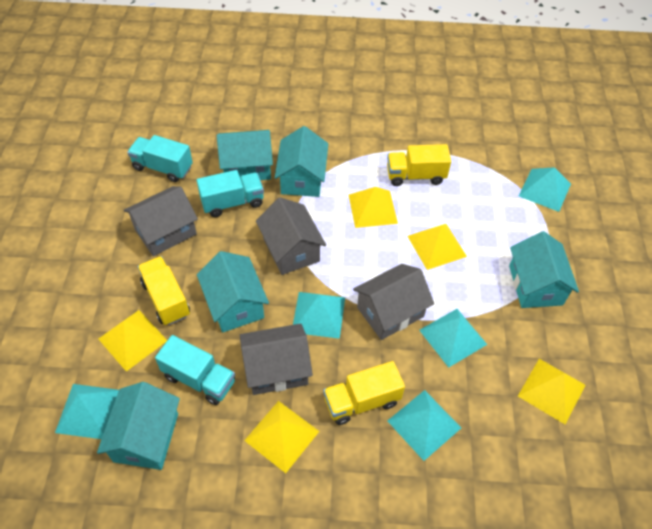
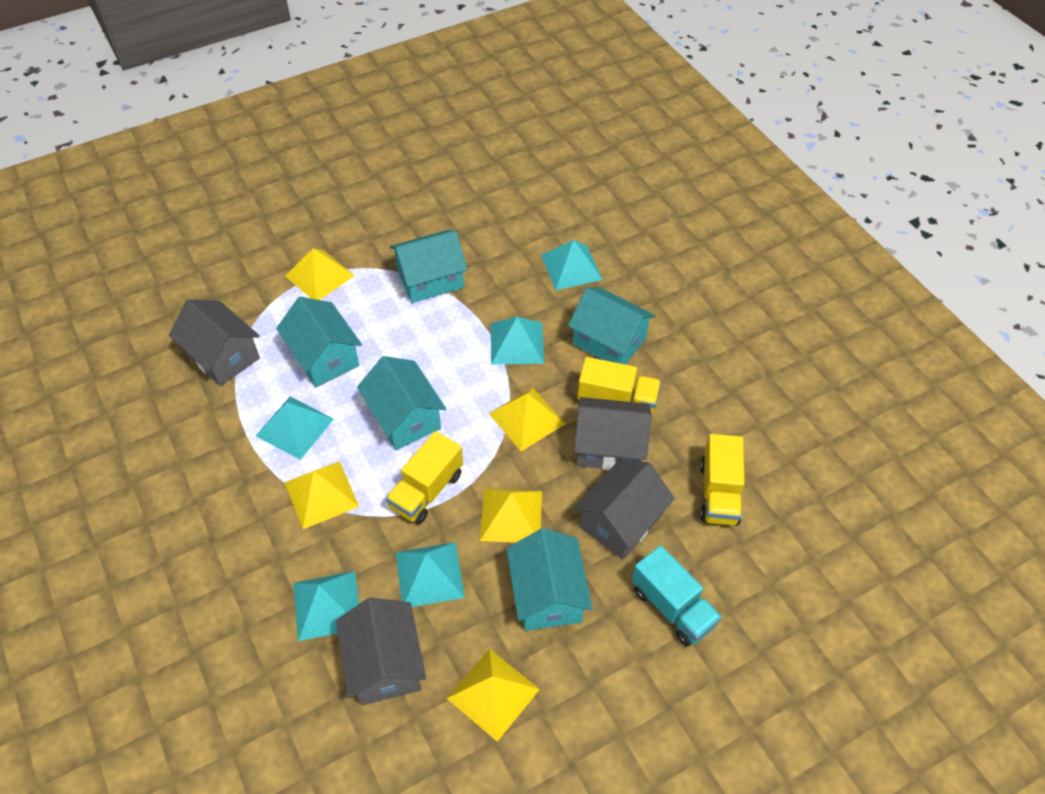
turquoise truck: 3 -> 1

